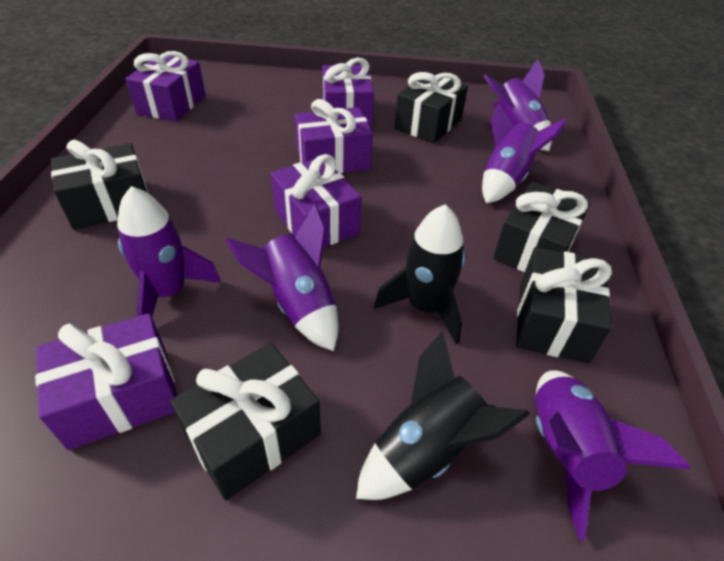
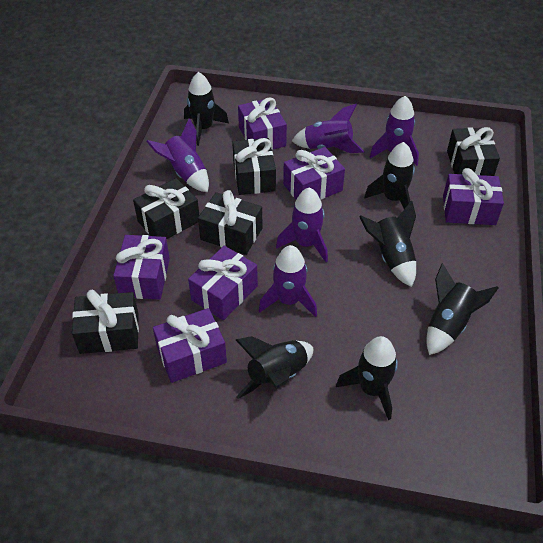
black rocket: 2 -> 6
purple gift: 5 -> 6

